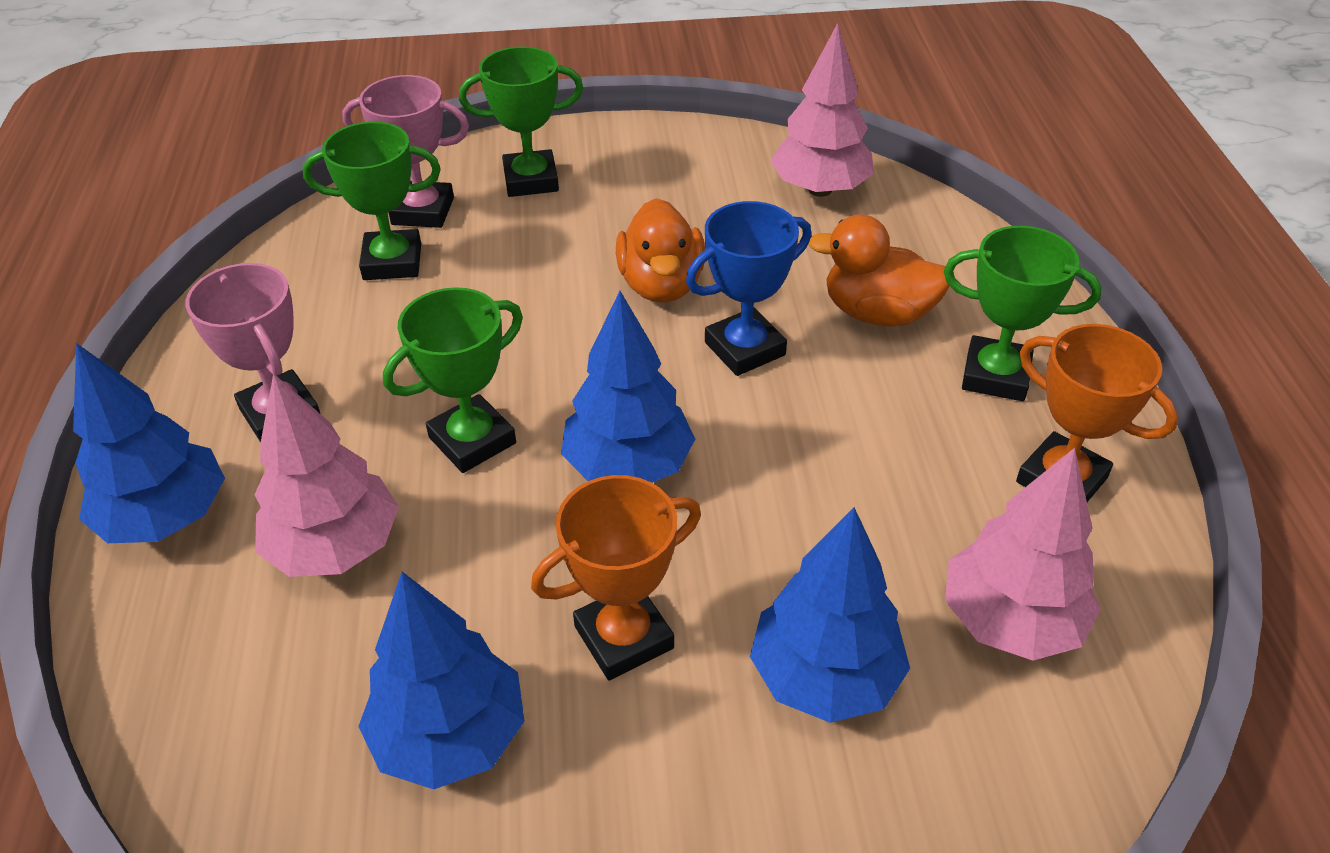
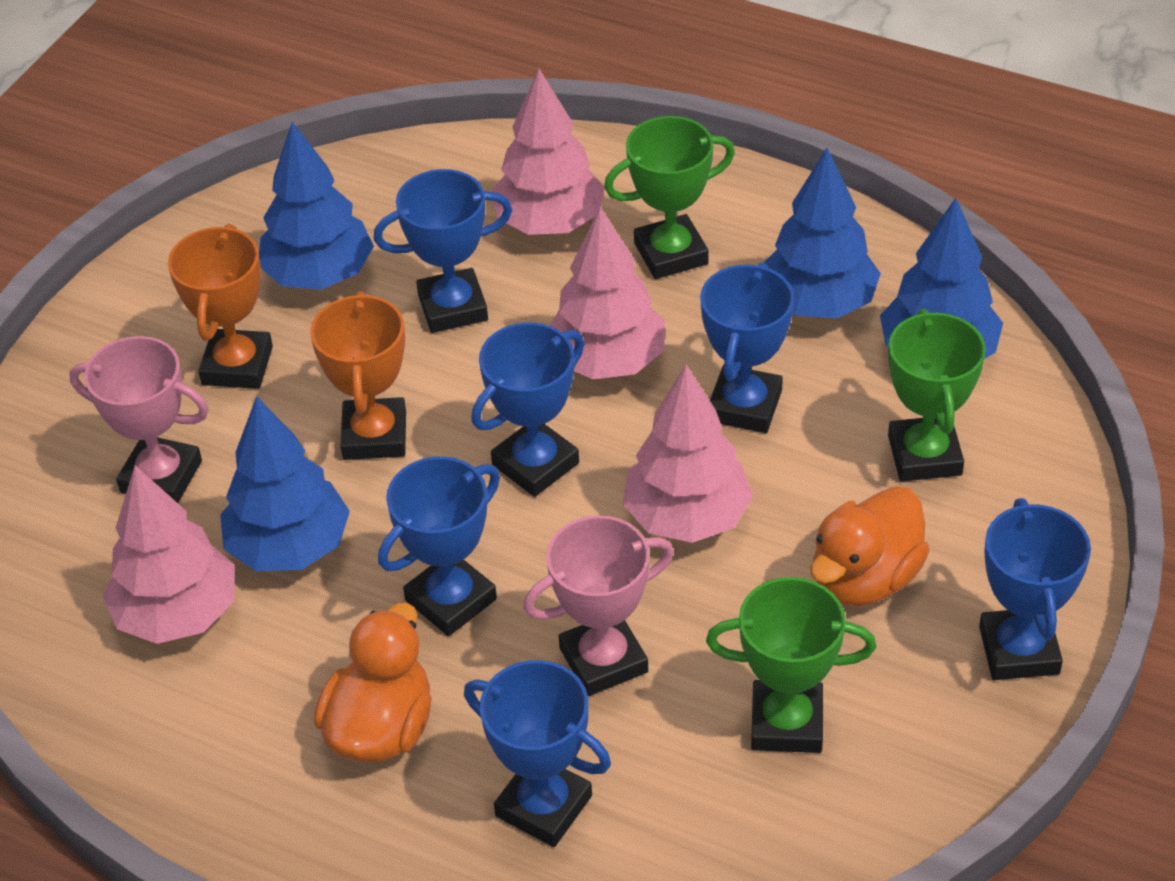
blue trophy: 1 -> 6
green trophy: 4 -> 3
pink tree: 3 -> 4

